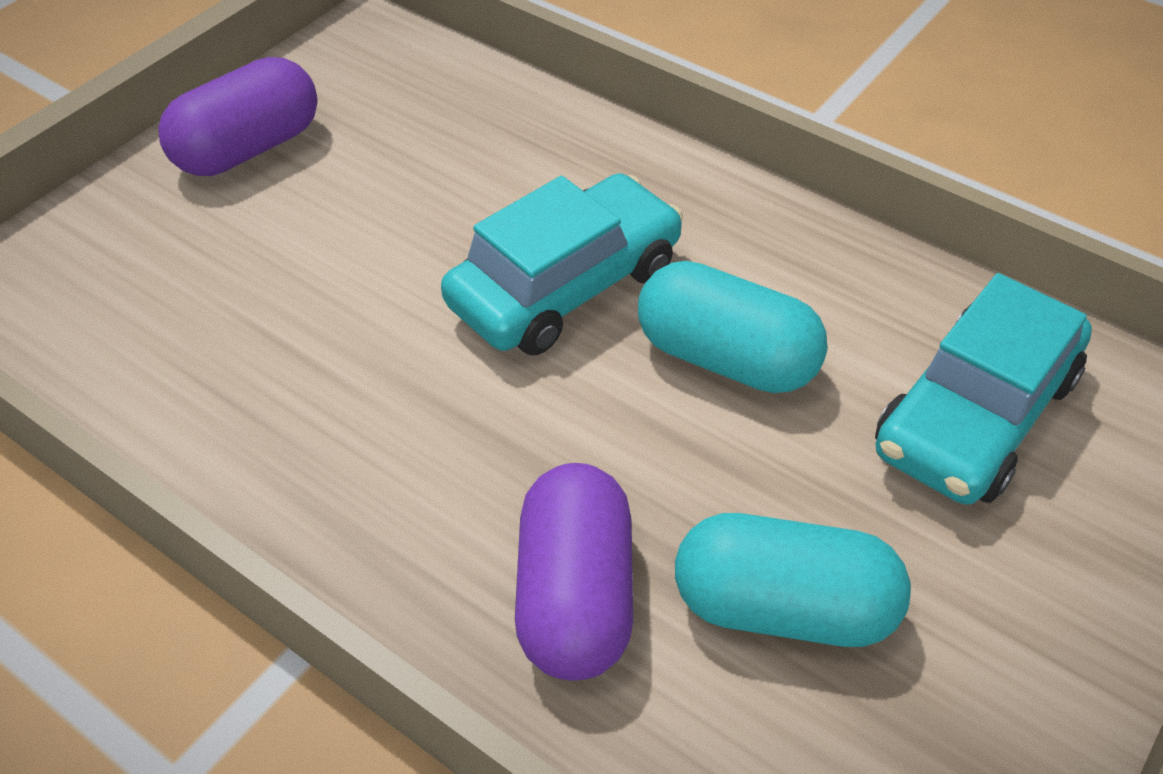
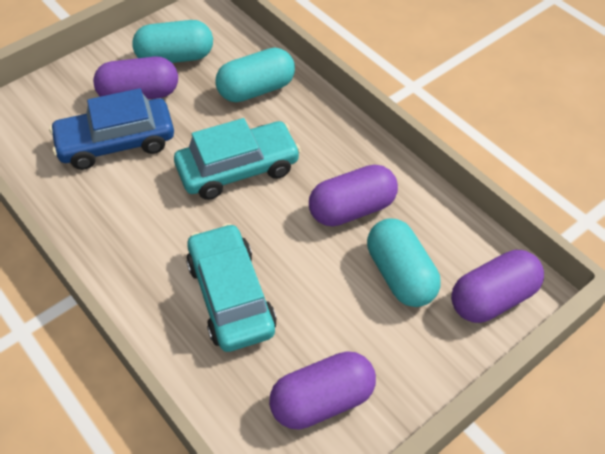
blue car: 0 -> 1
purple capsule: 2 -> 4
turquoise capsule: 2 -> 3

